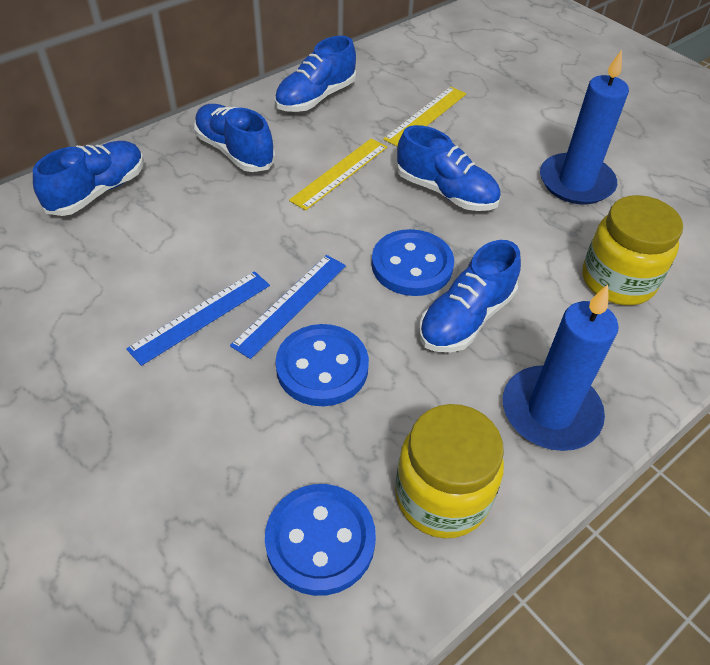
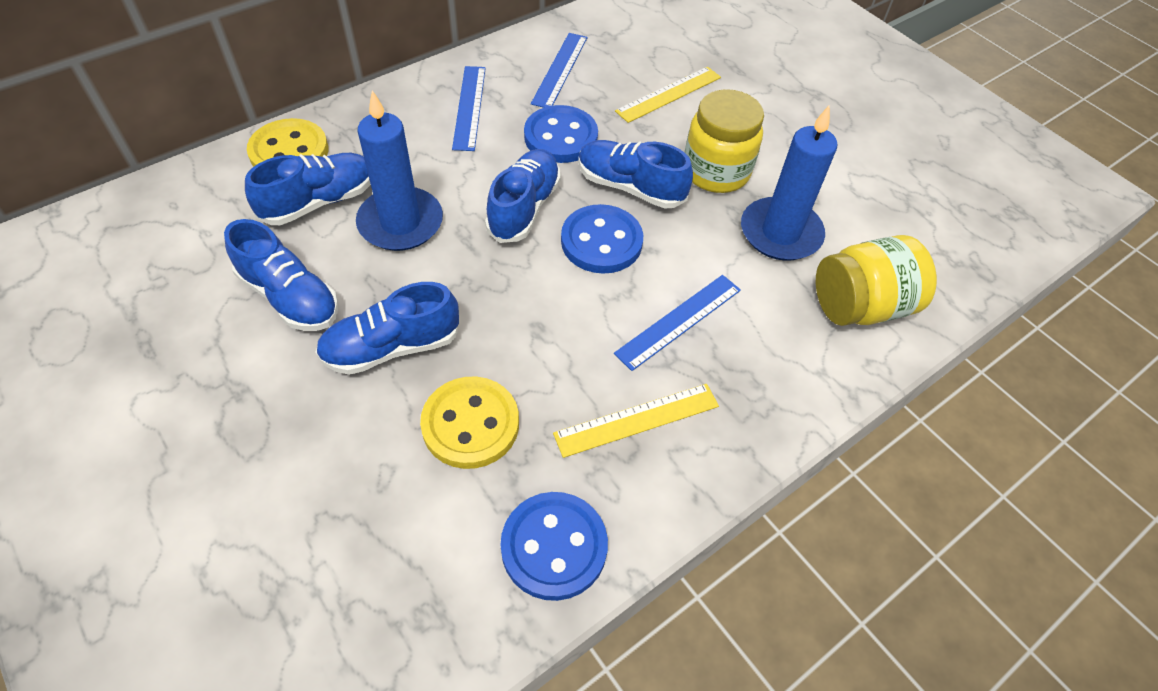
blue ruler: 2 -> 3
yellow button: 0 -> 2

